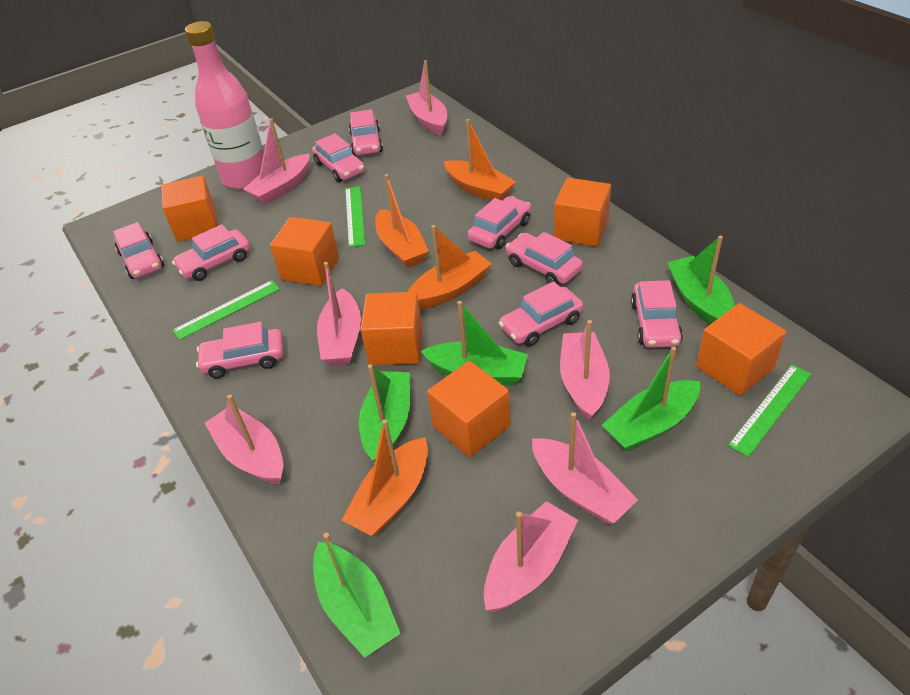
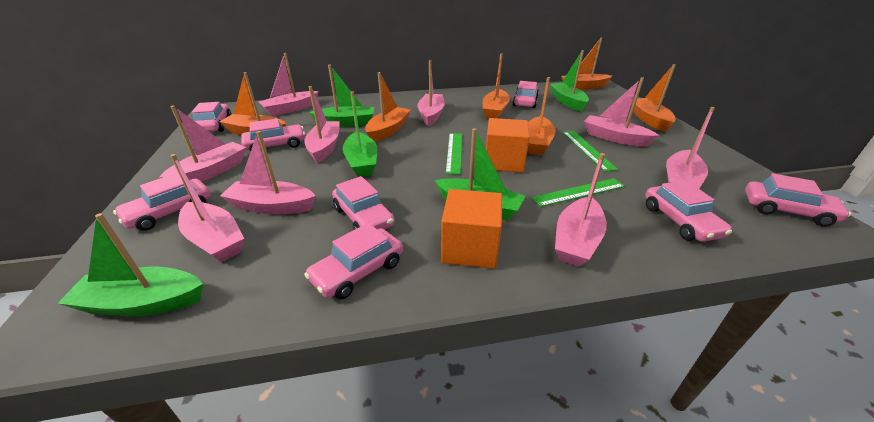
orange boat: 4 -> 6
orange cube: 6 -> 2
pink boat: 7 -> 9
pink bottle: 1 -> 0
pink car: 9 -> 8

